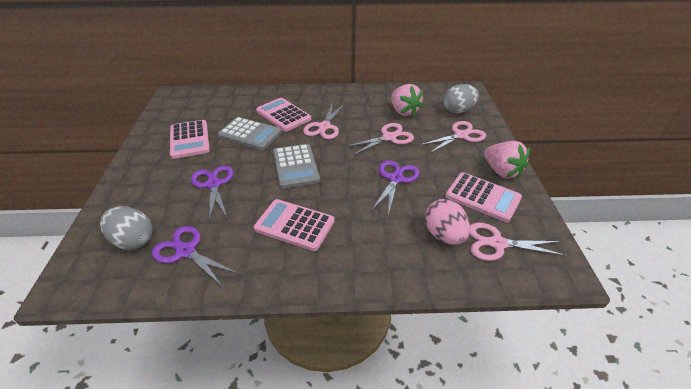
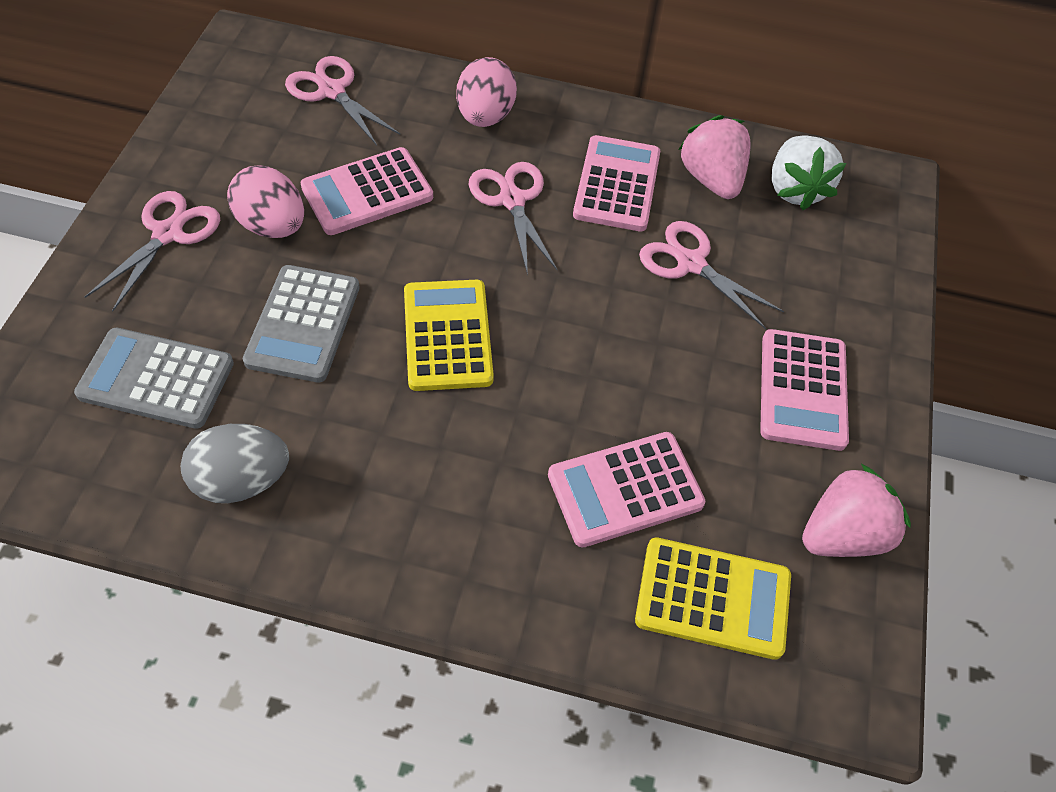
grey egg: 2 -> 1
pink egg: 1 -> 2
purple scissors: 3 -> 0
white strawberry: 0 -> 1
yellow calculator: 0 -> 2

